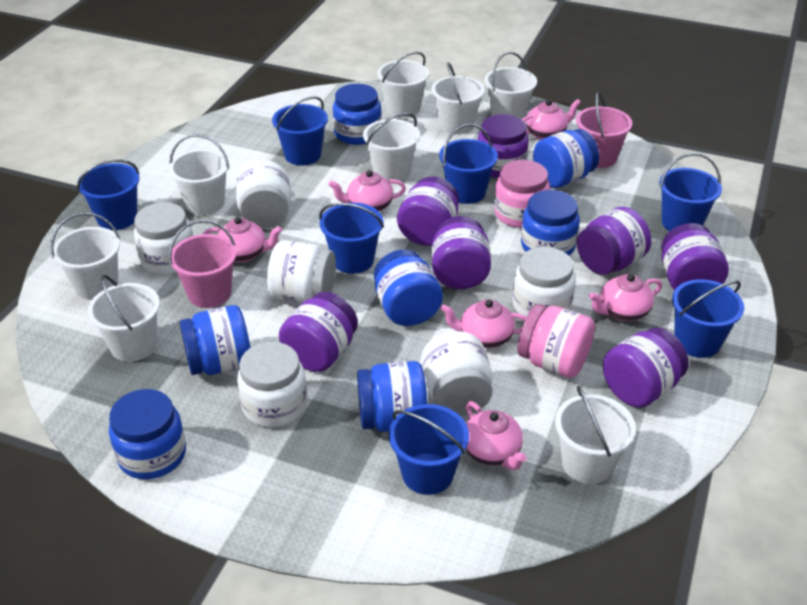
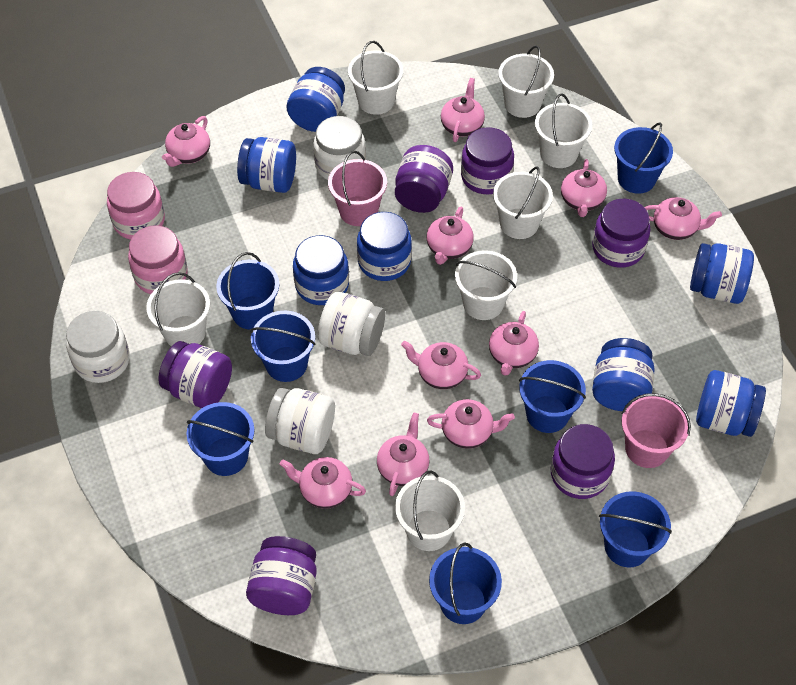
pink teapot: 6 -> 10
purple jar: 7 -> 6
white bucket: 8 -> 7
white jar: 6 -> 4

